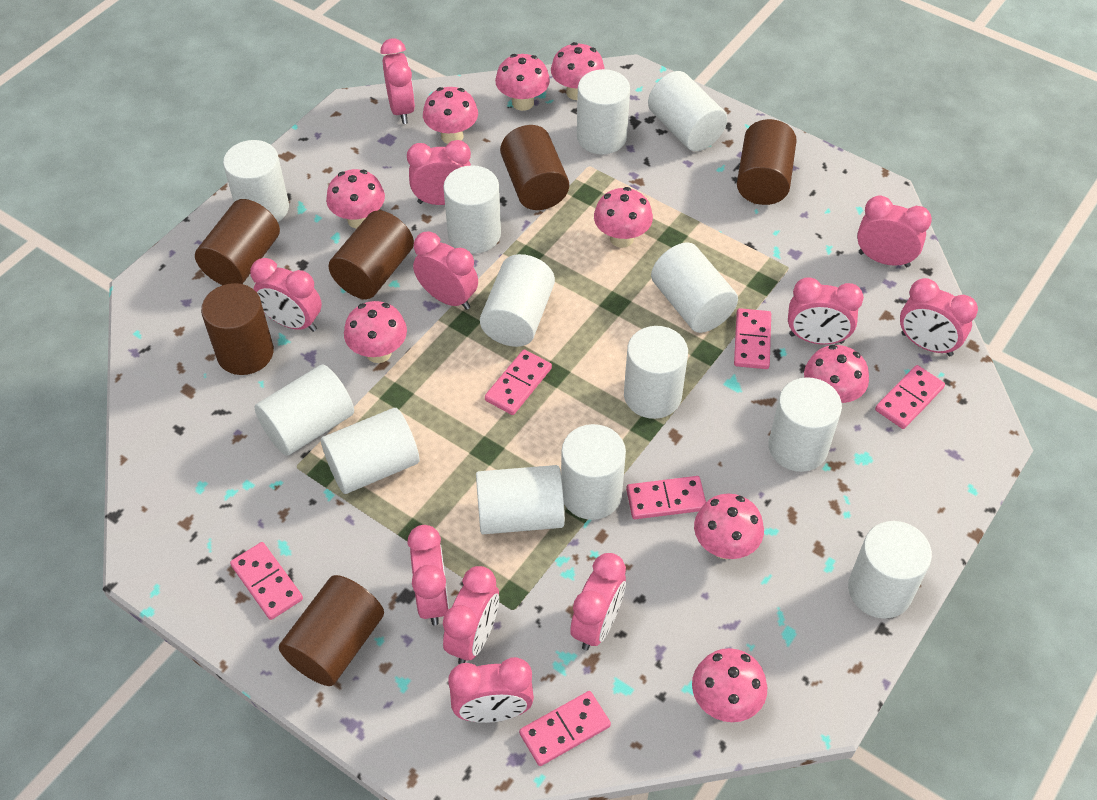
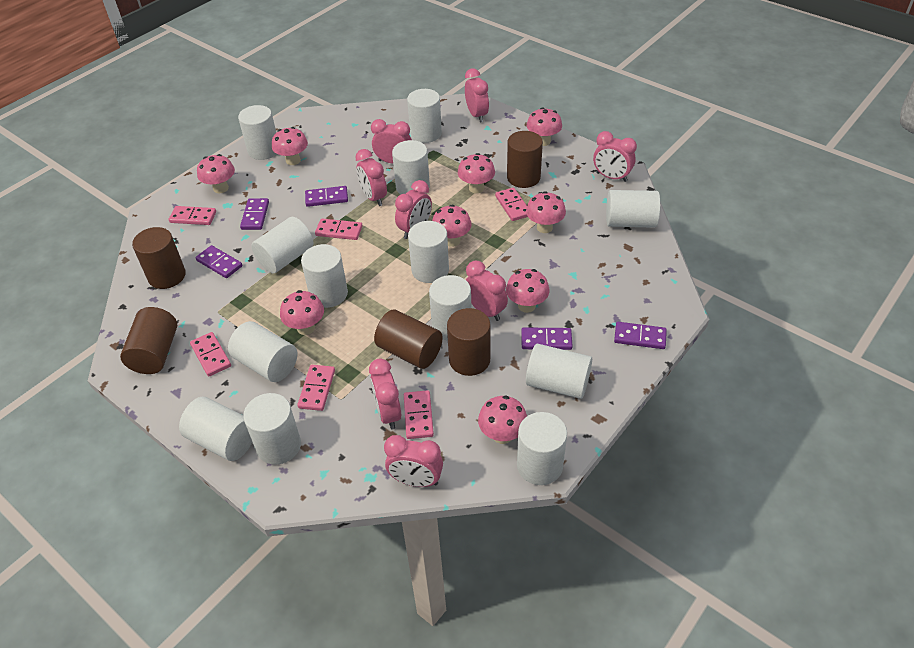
brown cylinder: 6 -> 5
pink clock: 11 -> 8
purple domino: 0 -> 5

